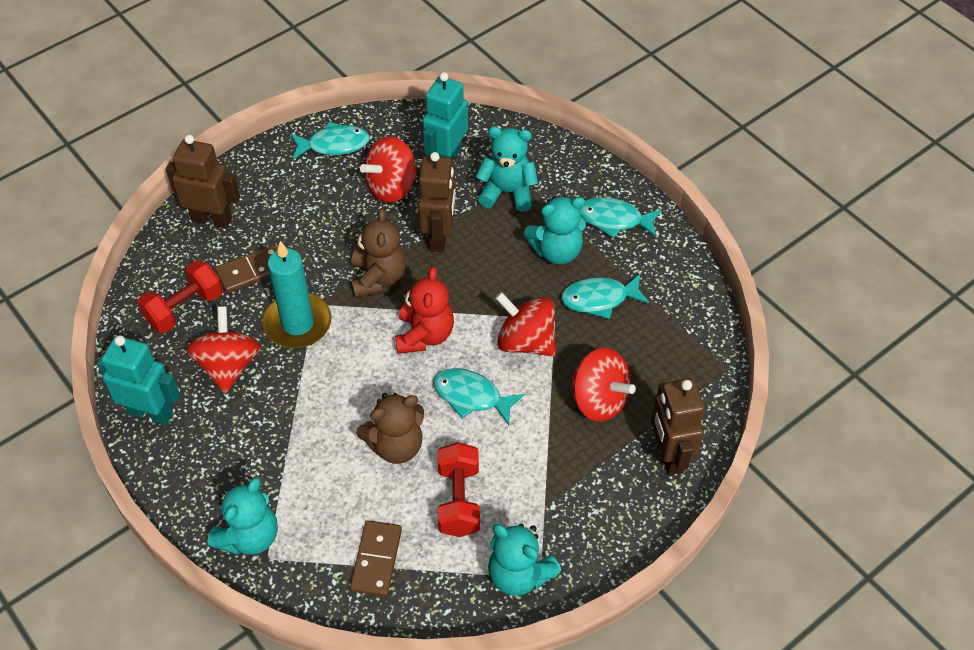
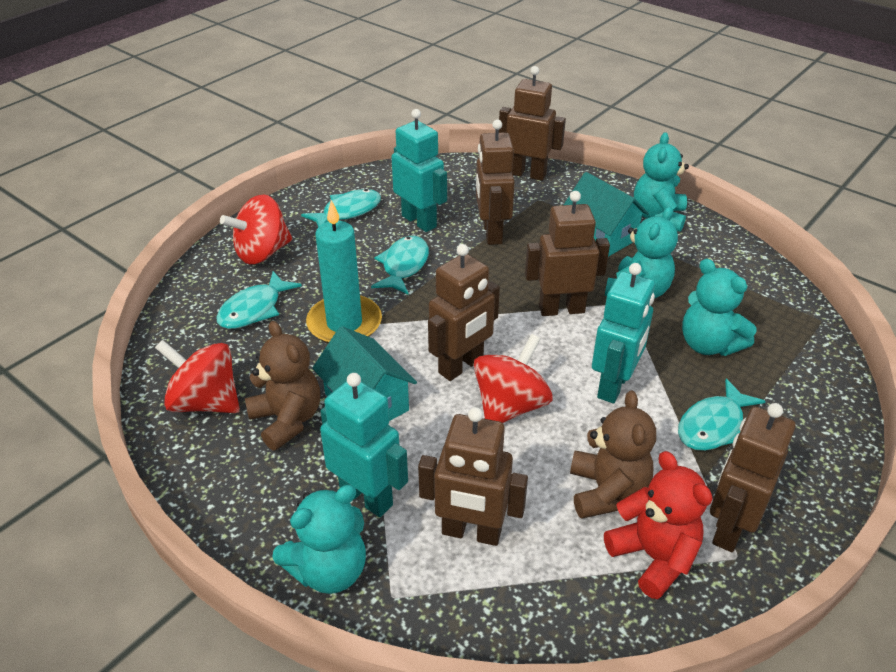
brown domino: 2 -> 0
brown robot: 3 -> 6
red dumbbell: 2 -> 0
red spinning top: 4 -> 3
turquoise house: 0 -> 2
turquoise robot: 2 -> 3

